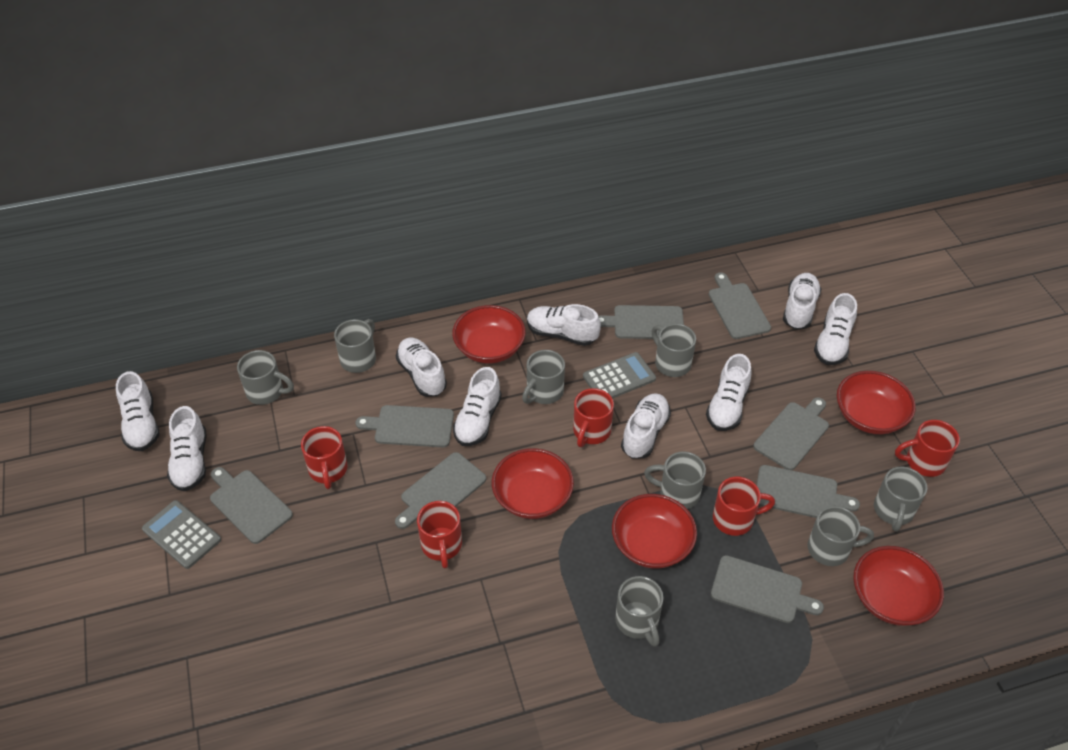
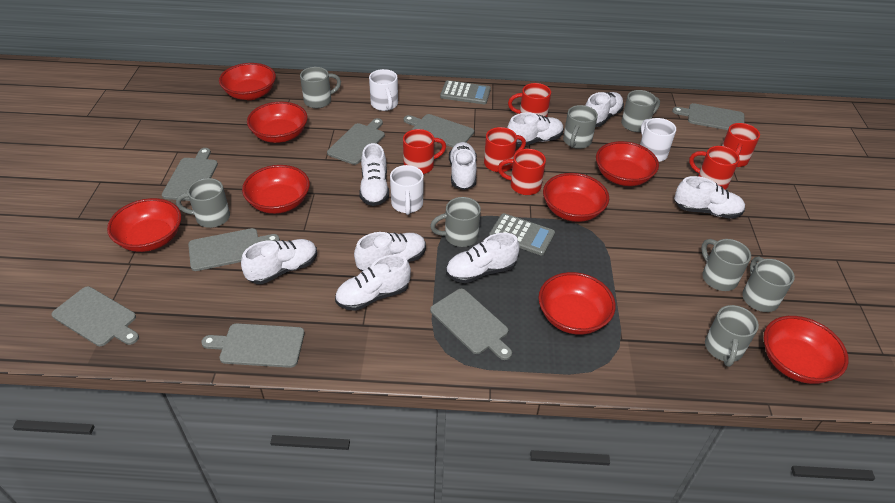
red bowl: 5 -> 8
red mug: 5 -> 6
white mug: 0 -> 3

